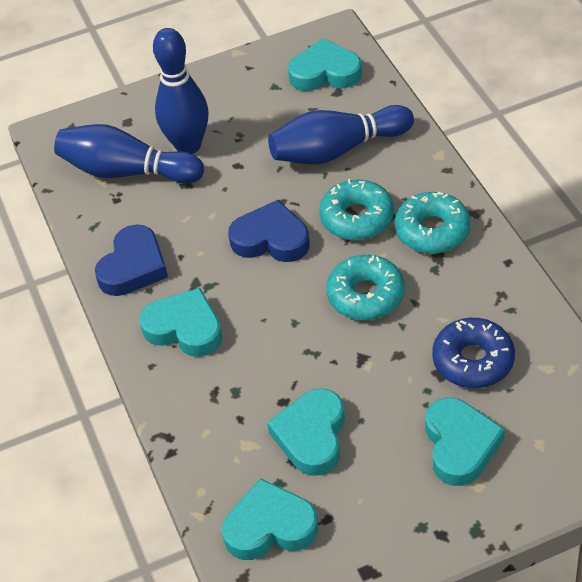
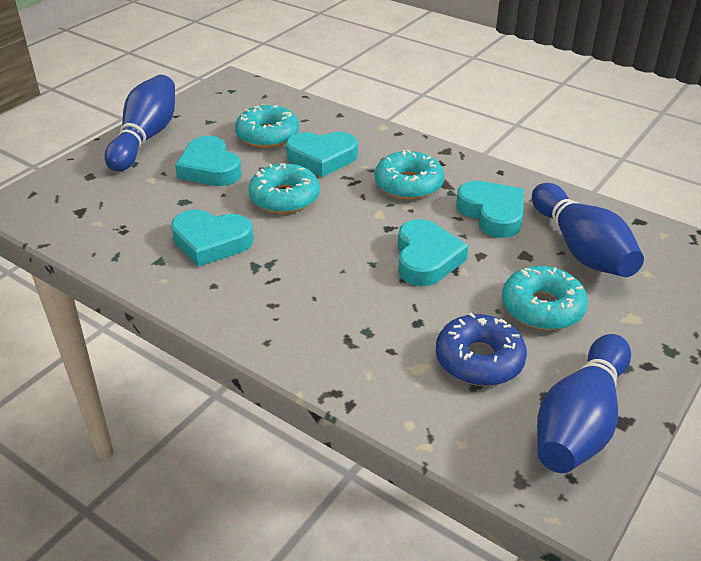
blue heart: 2 -> 0
turquoise donut: 3 -> 4

